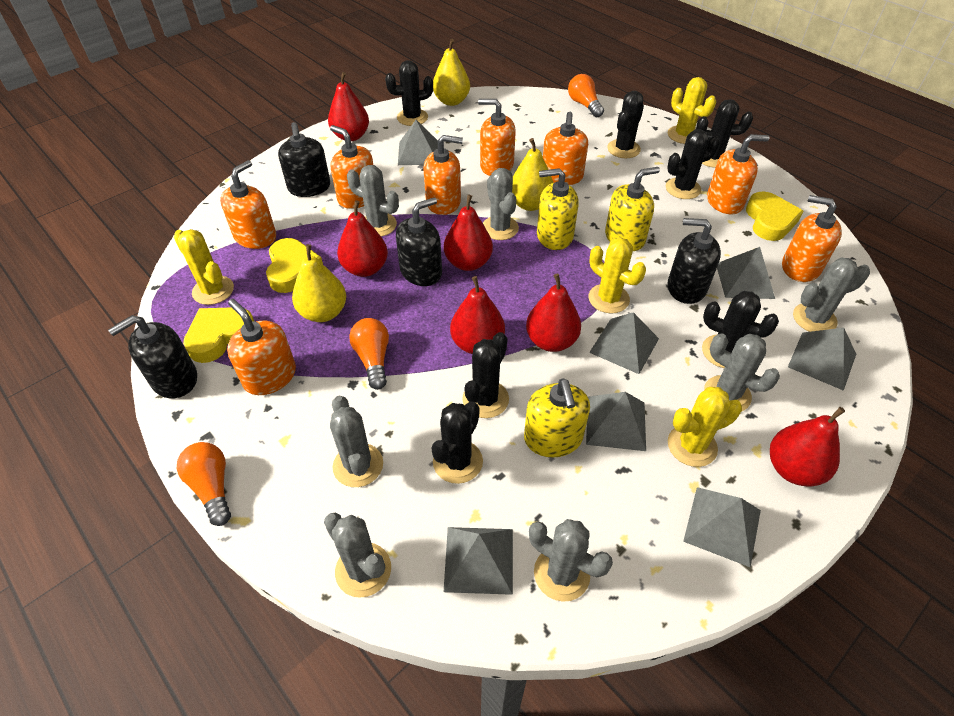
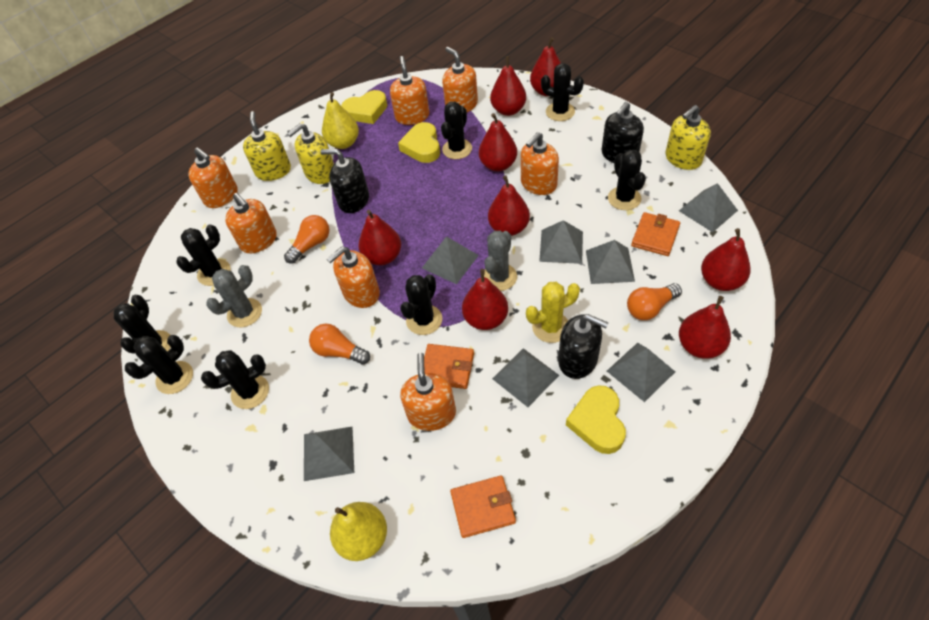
black cactus: 7 -> 8
black soap dispenser: 4 -> 3
grey cactus: 7 -> 2
orange soap dispenser: 8 -> 7
orange wallet: 0 -> 3
red pear: 6 -> 8
yellow cactus: 4 -> 1
yellow pear: 3 -> 2

